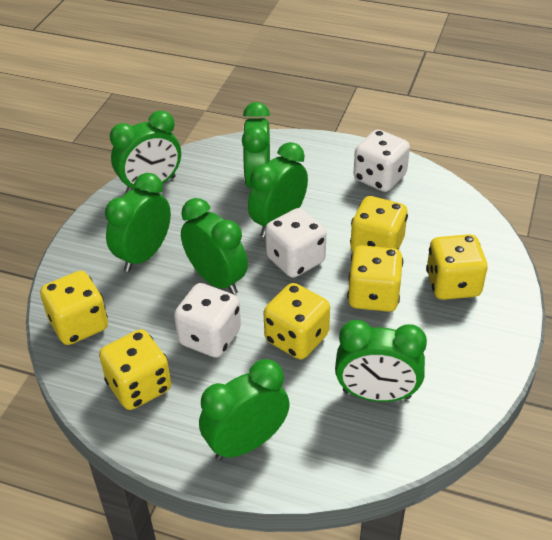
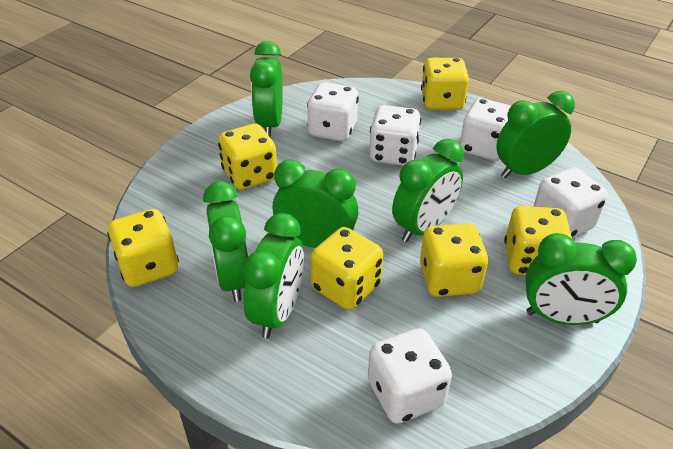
white dice: 3 -> 5

